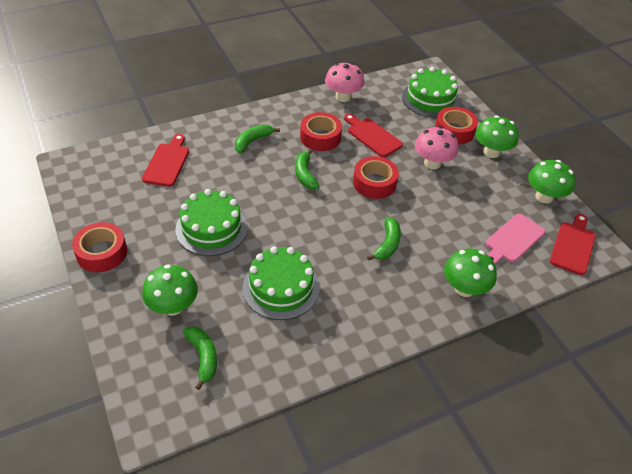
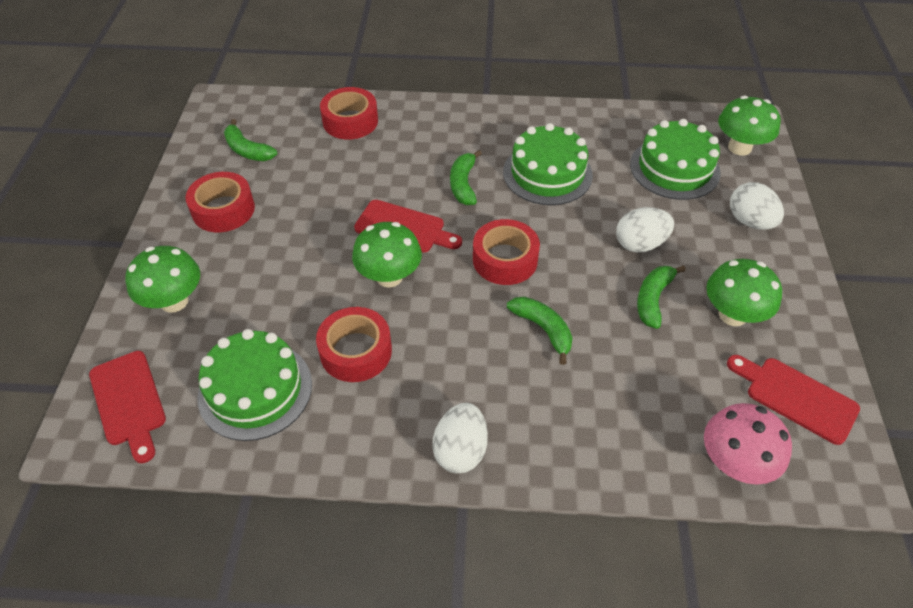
pink cutting board: 1 -> 0
pink mushroom: 2 -> 1
white egg: 0 -> 3

